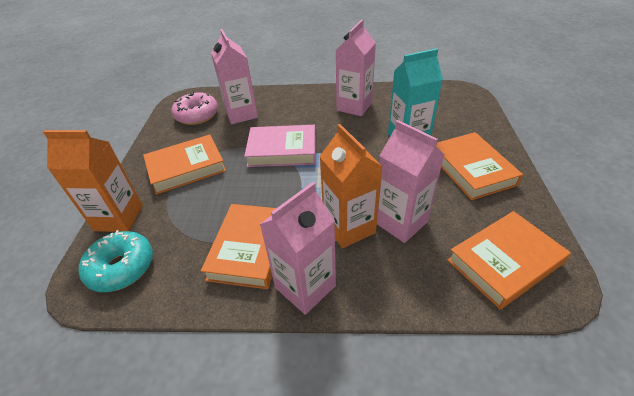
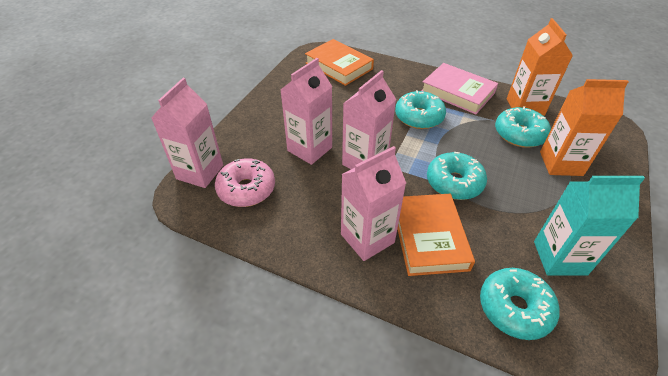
orange book: 4 -> 2
turquoise donut: 1 -> 4

